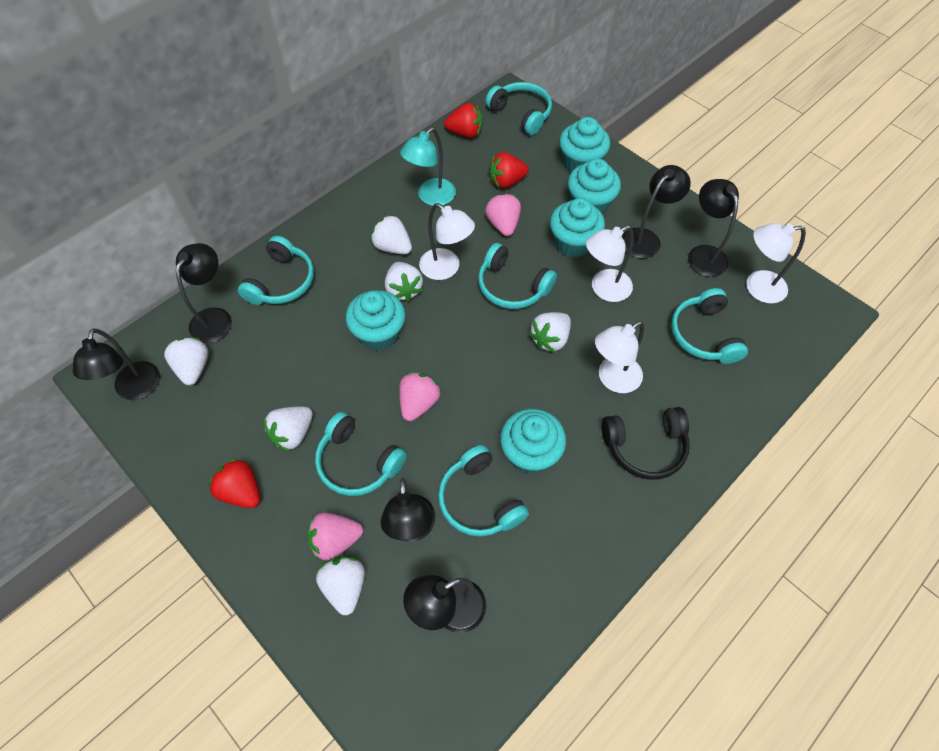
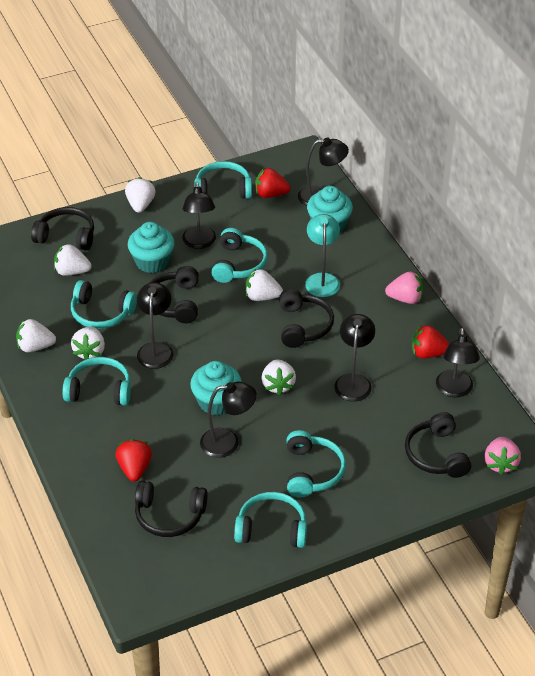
black headphones: 1 -> 5
pink strawberry: 3 -> 2
turquoise cupcake: 5 -> 3
white lamp: 4 -> 0

